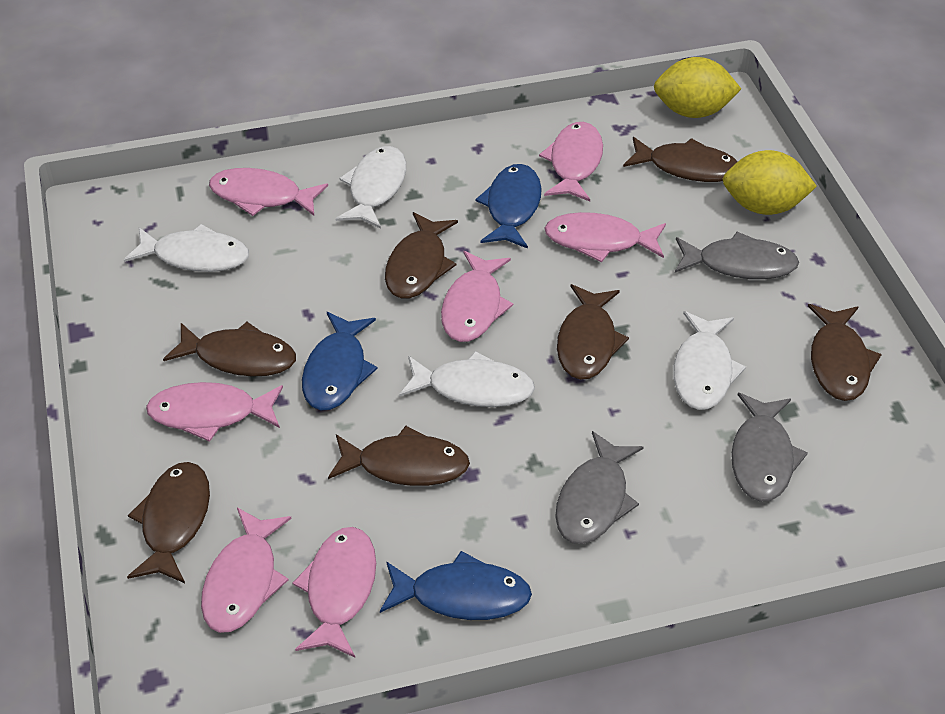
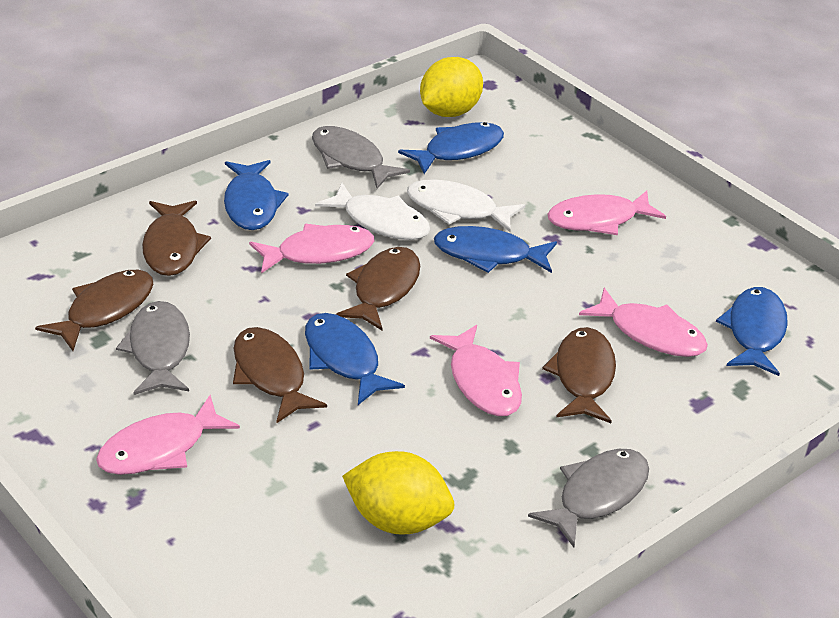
blue fish: 3 -> 5
brown fish: 7 -> 5
pink fish: 7 -> 5
white fish: 4 -> 2

